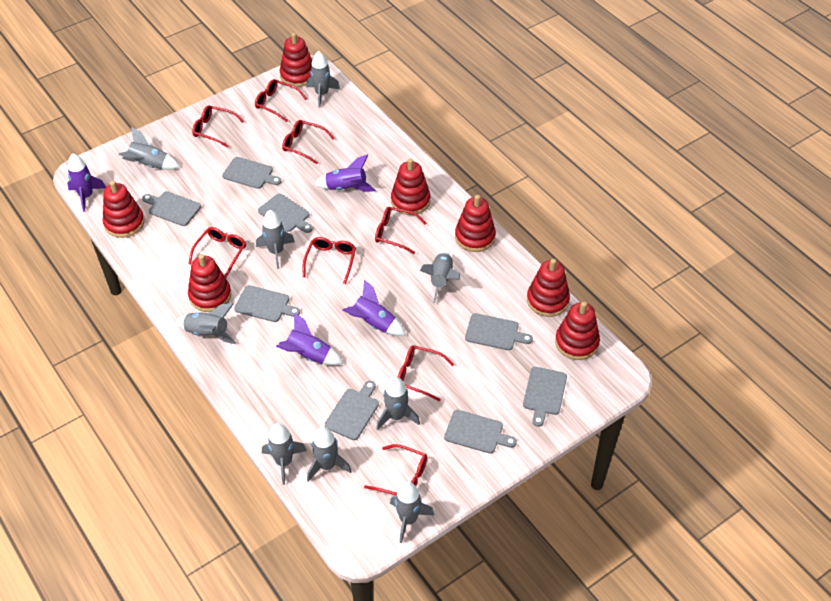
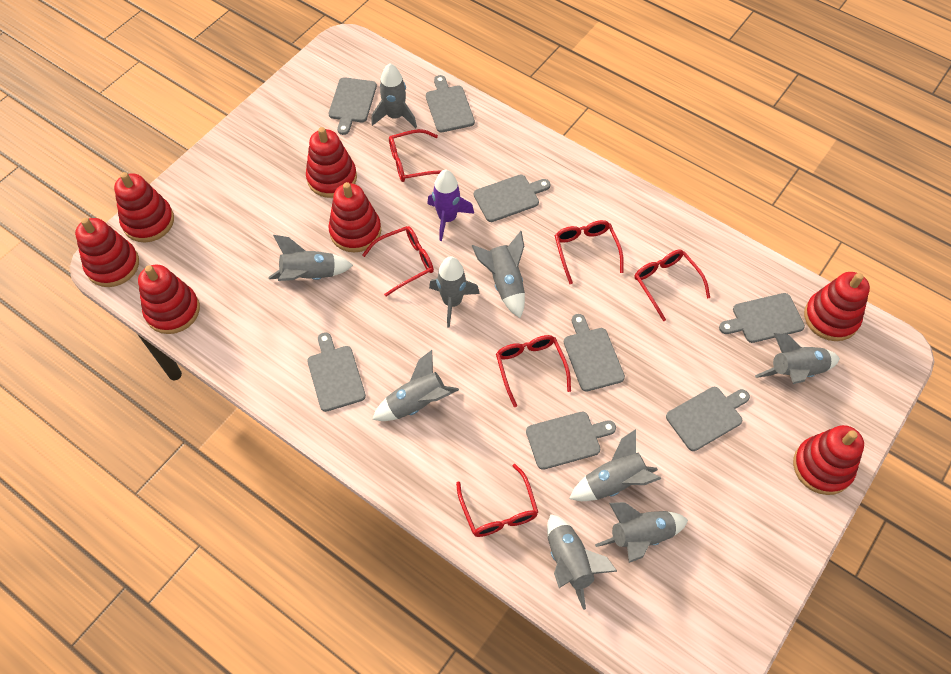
purple rocket: 4 -> 1
red glasses: 8 -> 6

